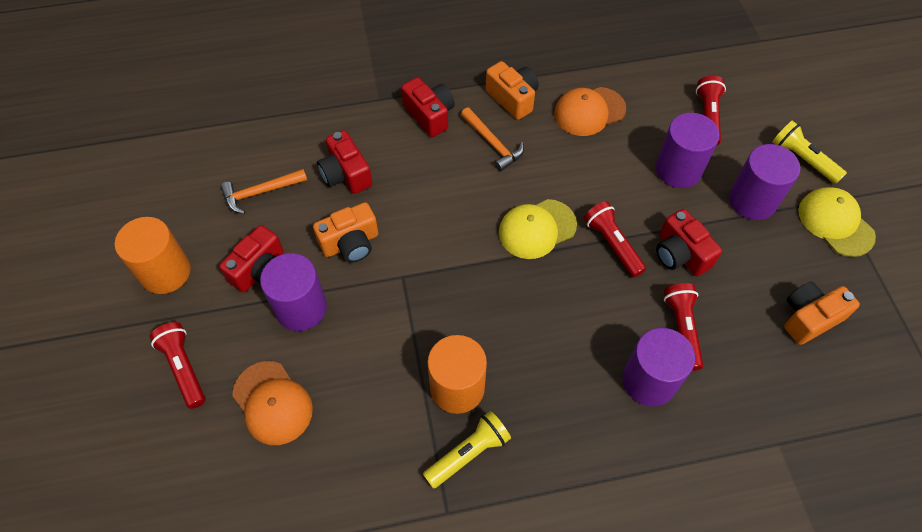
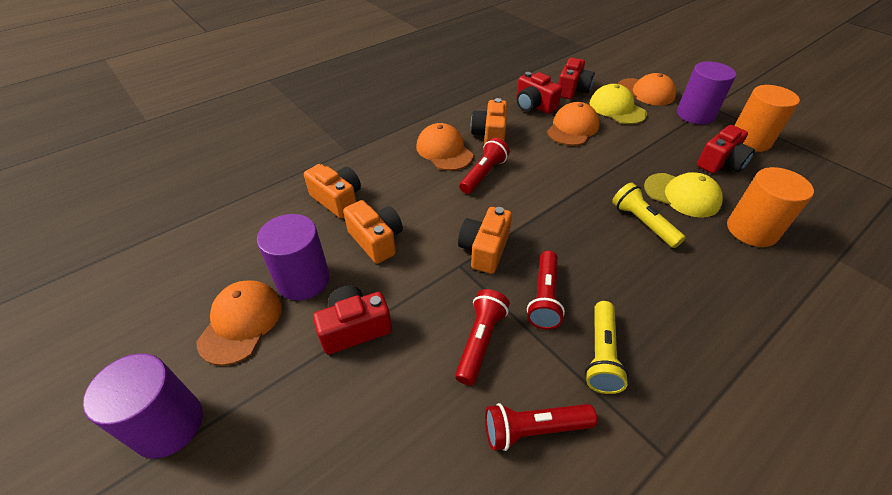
orange camera: 3 -> 4
orange cap: 2 -> 4
orange hammer: 2 -> 0
purple cylinder: 4 -> 3

